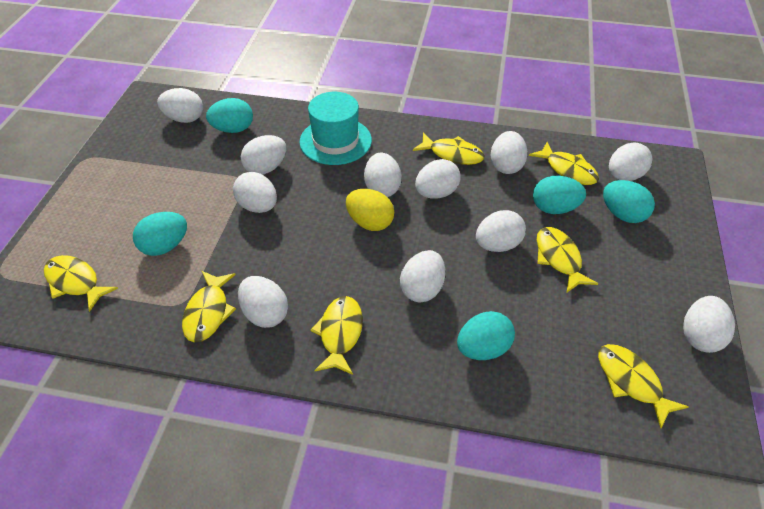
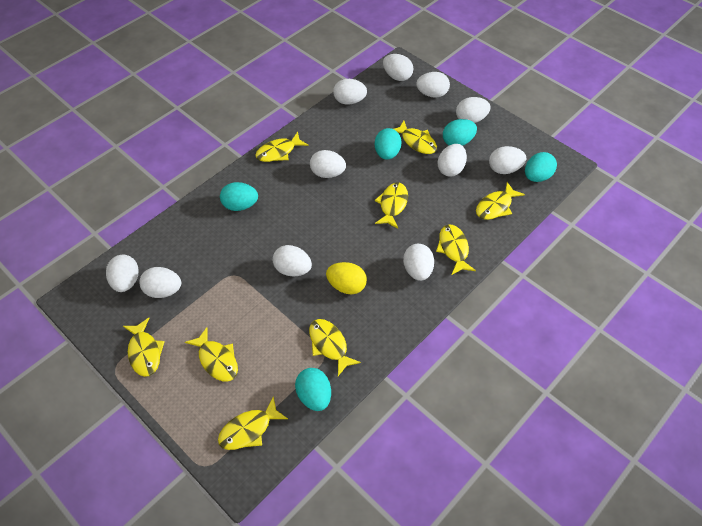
turquoise hat: 1 -> 0
yellow fish: 7 -> 9

